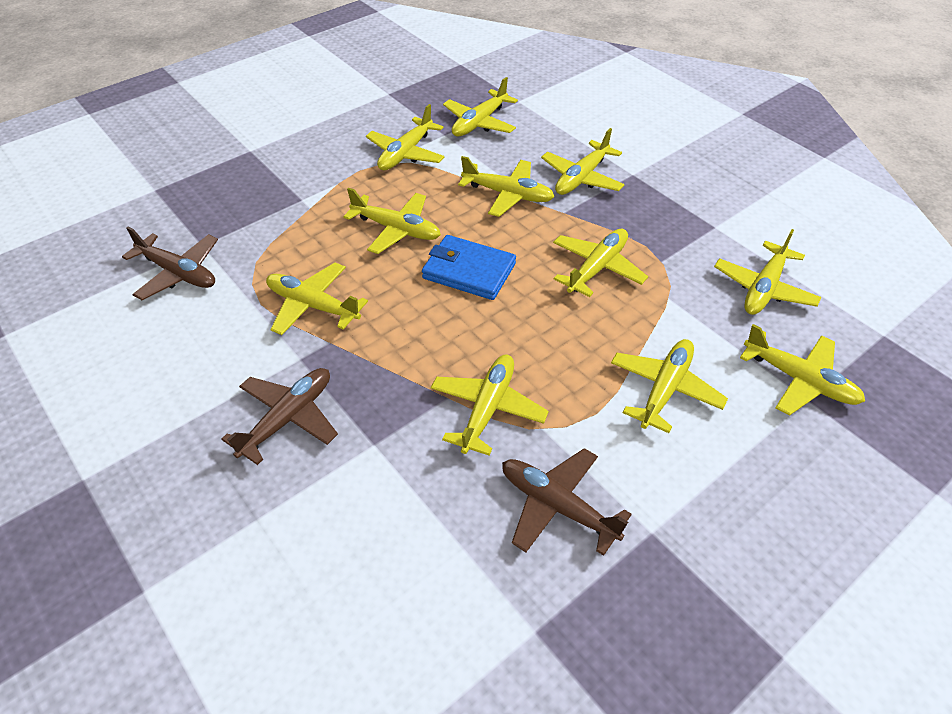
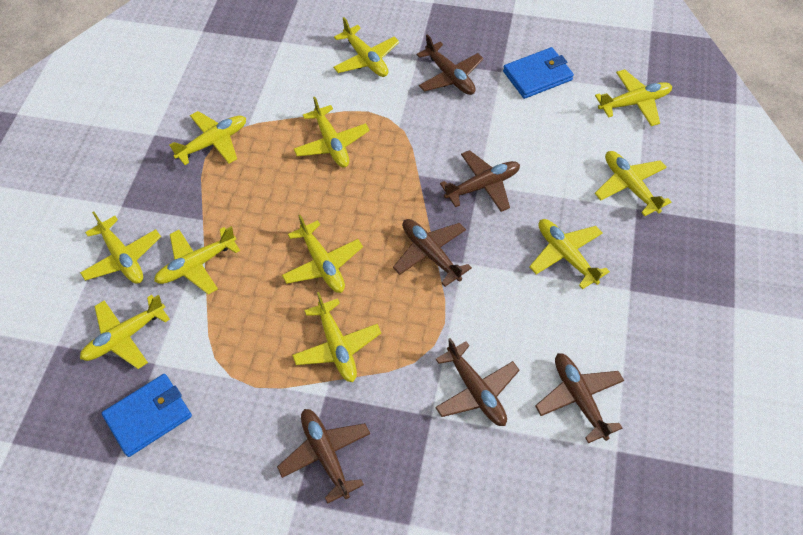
blue wallet: 1 -> 2
brown plane: 3 -> 6

